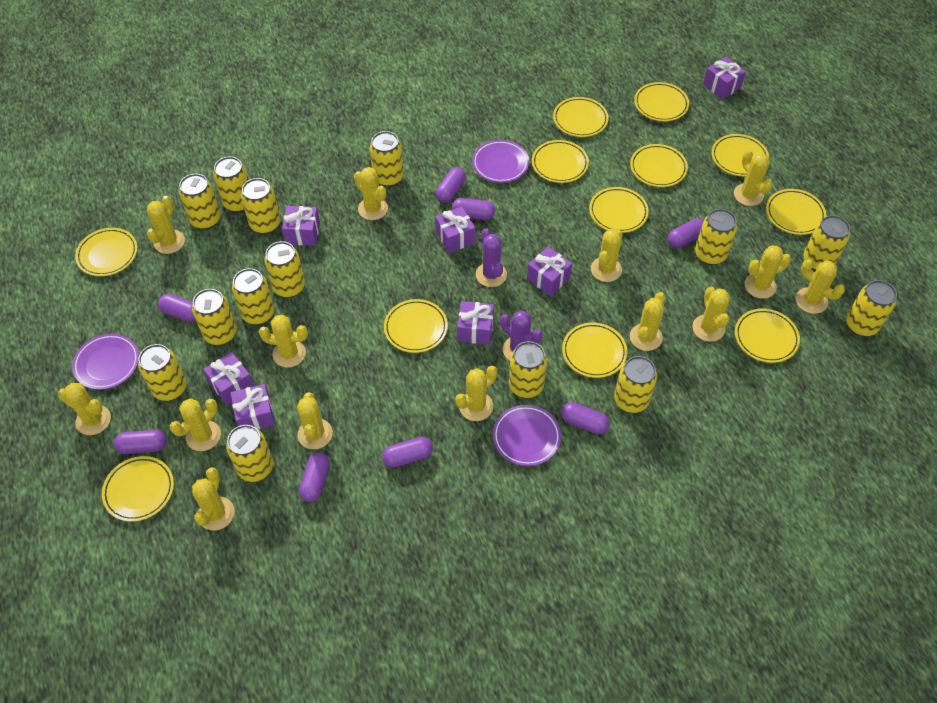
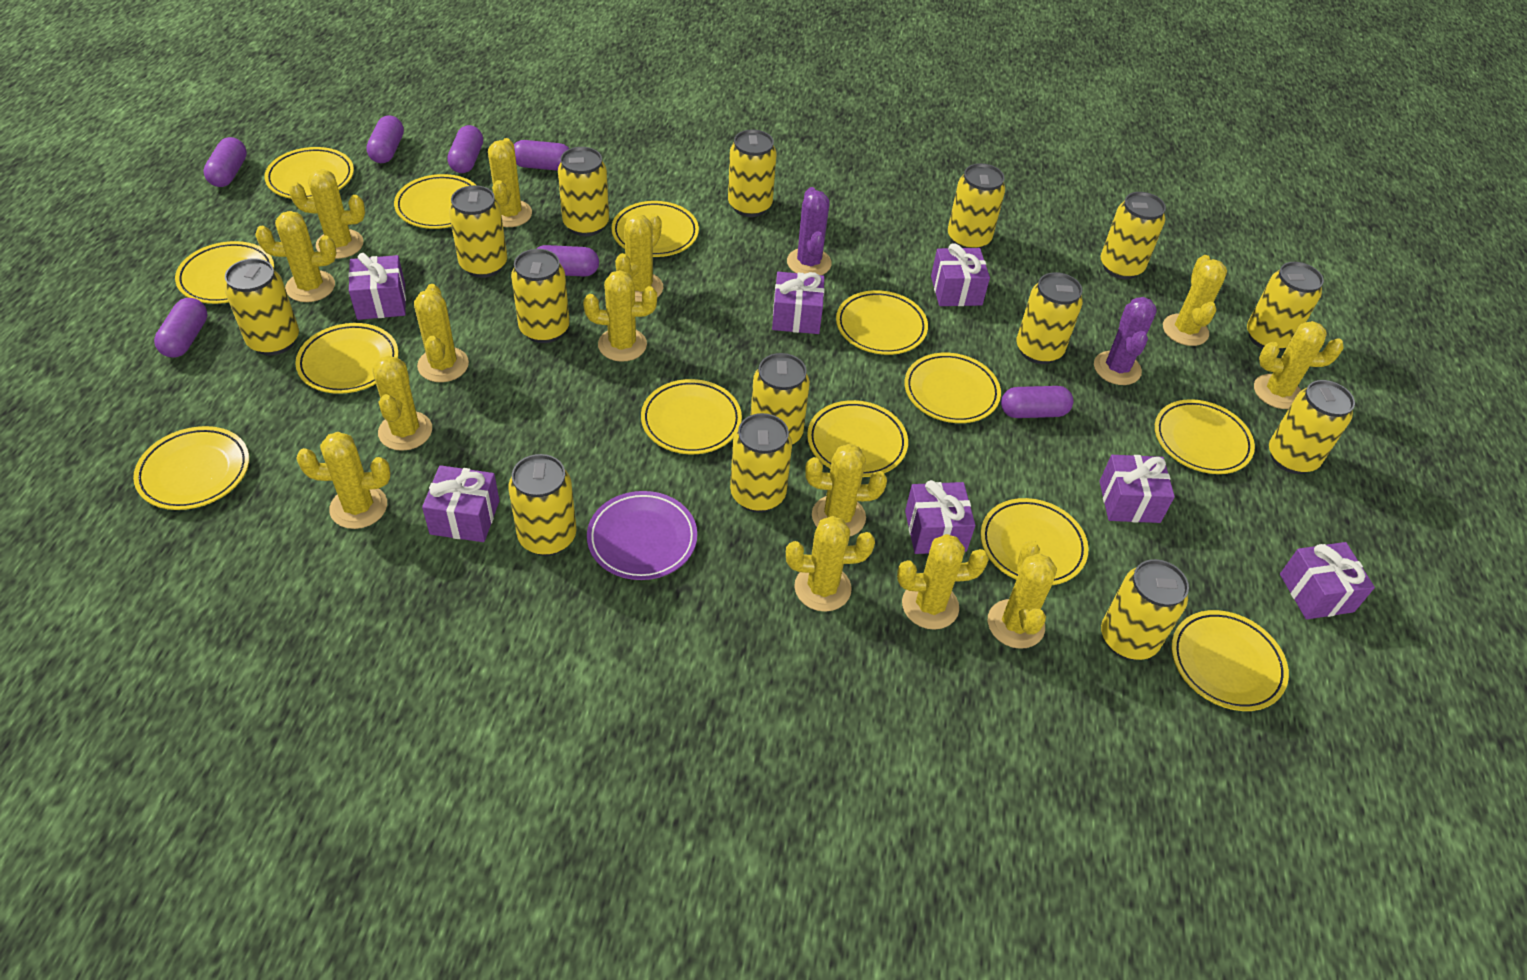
purple capsule: 8 -> 7
purple plate: 3 -> 1
yellow plate: 12 -> 13

